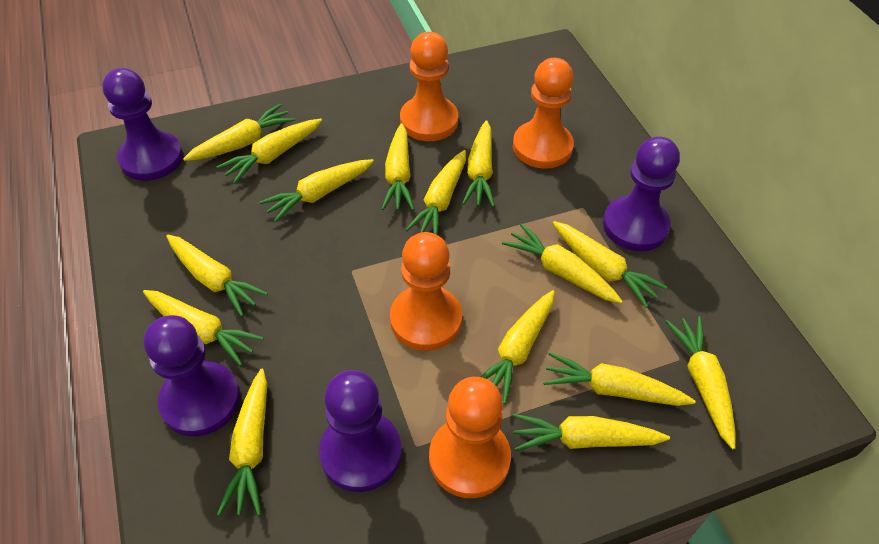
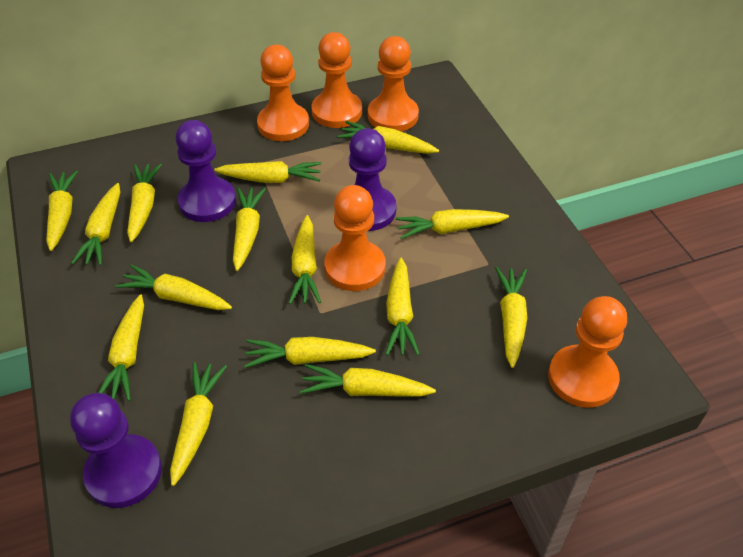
orange pawn: 4 -> 5
purple pawn: 4 -> 3

